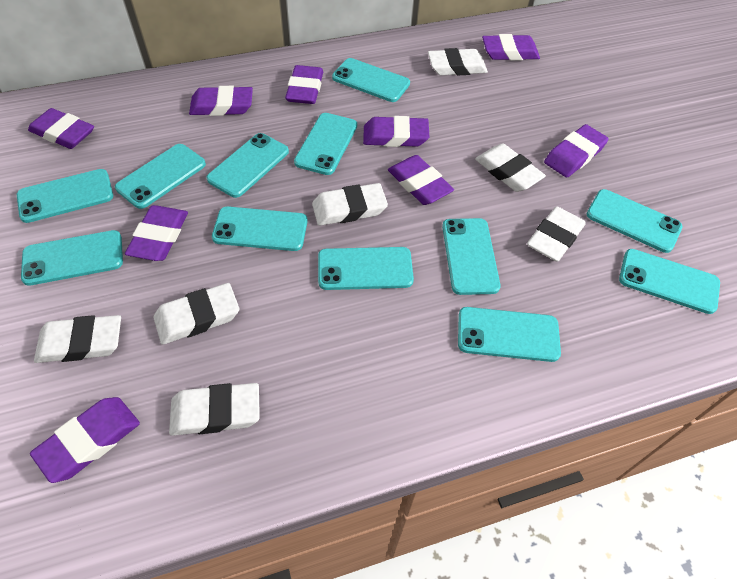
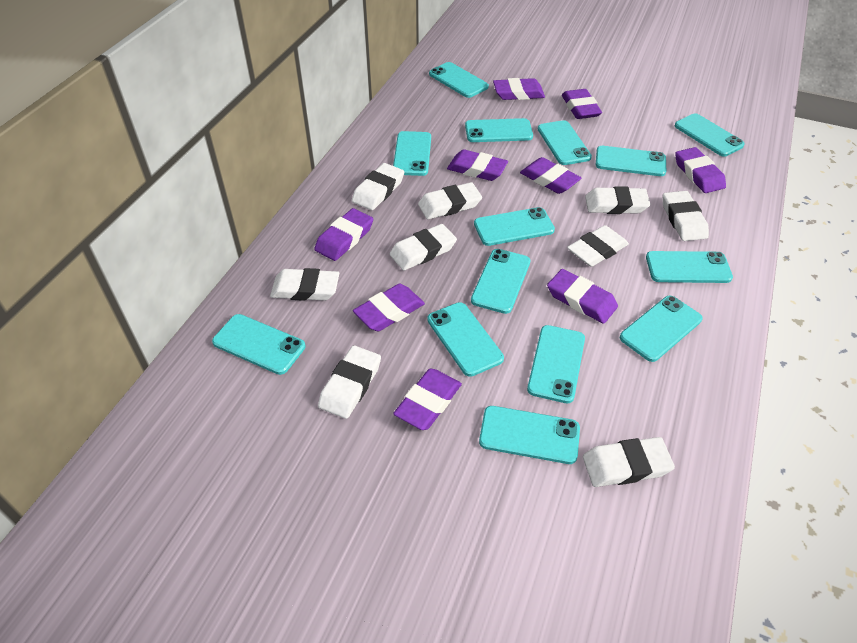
turquoise phone: 12 -> 14
white eraser: 7 -> 9

